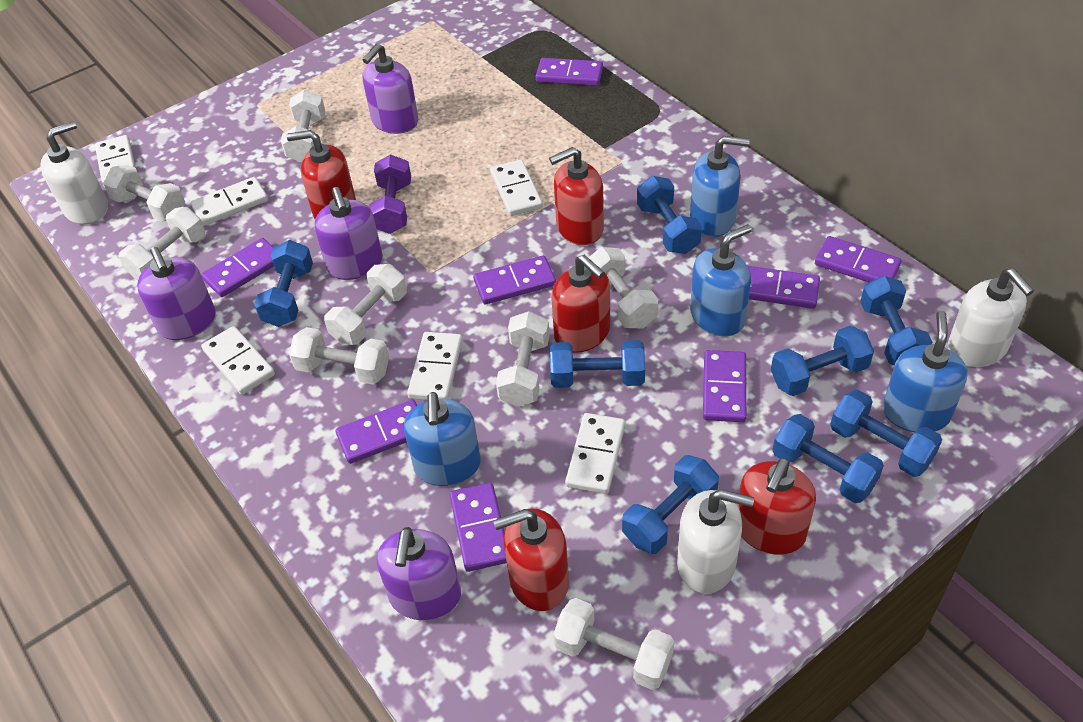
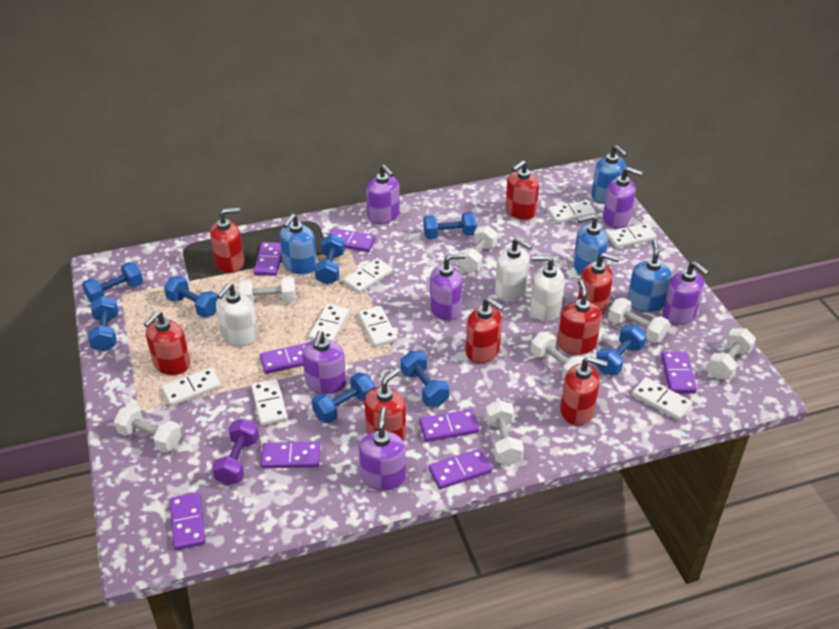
purple soap dispenser: 4 -> 6
red soap dispenser: 5 -> 8
white domino: 6 -> 8
white dumbbell: 8 -> 7

